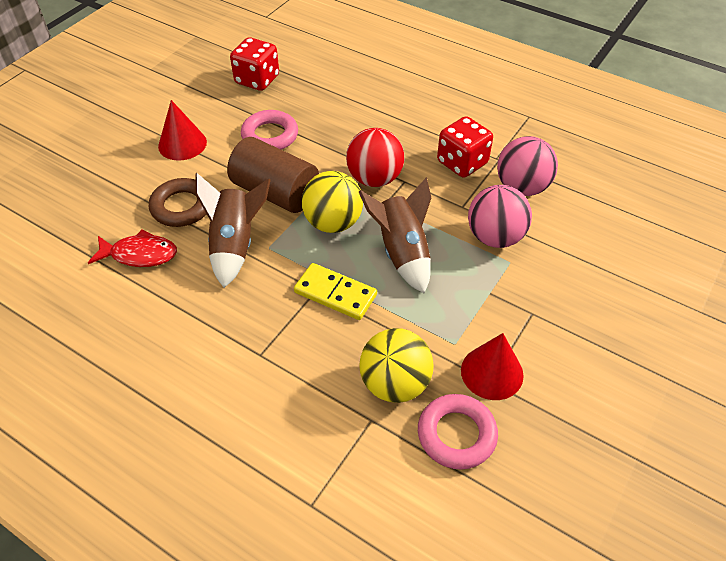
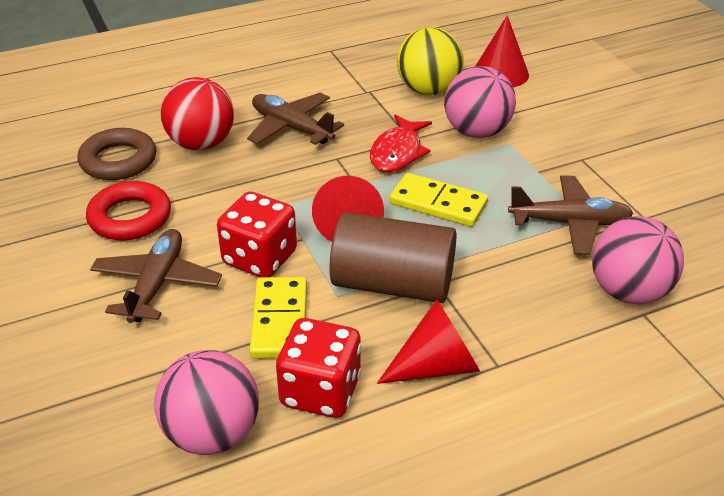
brown plane: 0 -> 3
brown rocket: 2 -> 0
pink ball: 2 -> 3
pink ring: 2 -> 0
red cone: 2 -> 3
red ring: 0 -> 1
yellow ball: 2 -> 1
yellow domino: 1 -> 2

